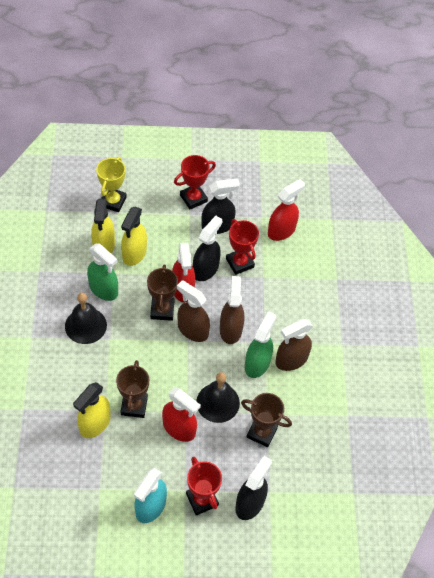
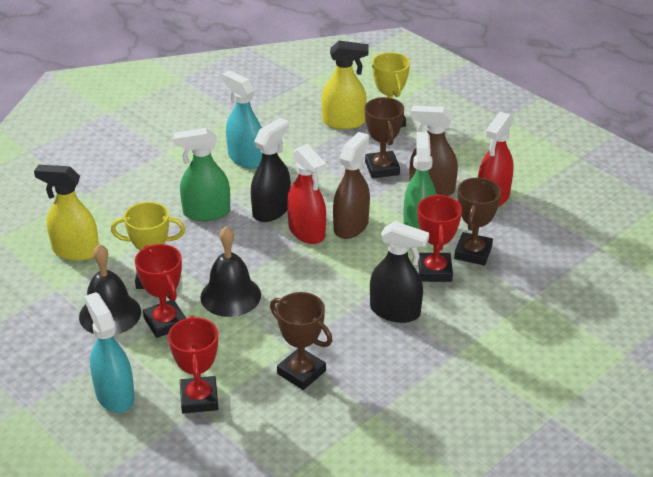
black spray bottle: 3 -> 2
brown spray bottle: 3 -> 2
red spray bottle: 3 -> 2
turquoise spray bottle: 1 -> 2
yellow spray bottle: 3 -> 2
yellow trophy: 1 -> 2

